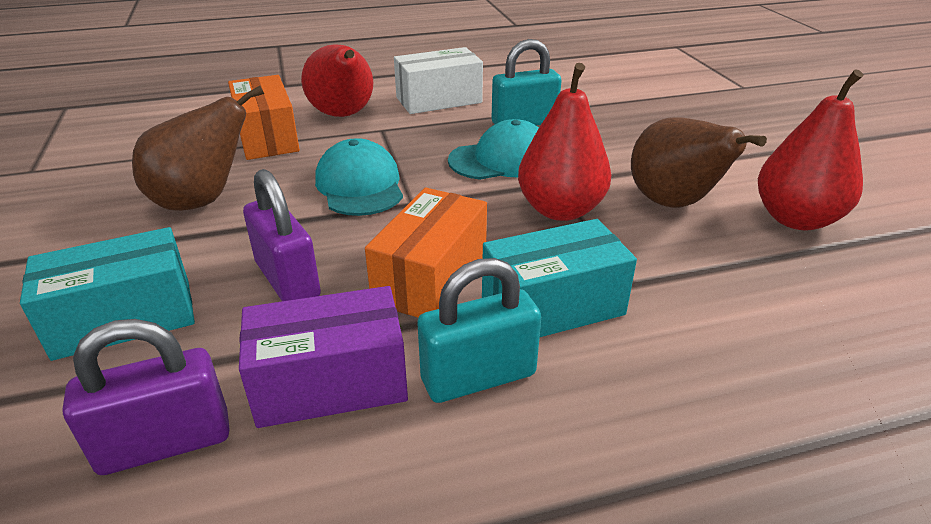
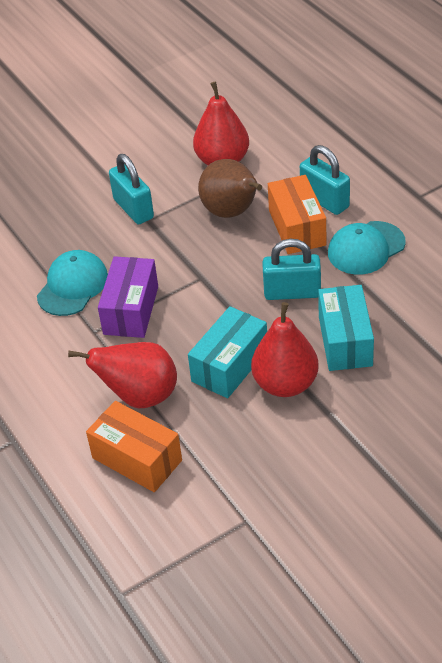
brown pear: 2 -> 1
purple padlock: 2 -> 0
turquoise padlock: 2 -> 3
white box: 1 -> 0

